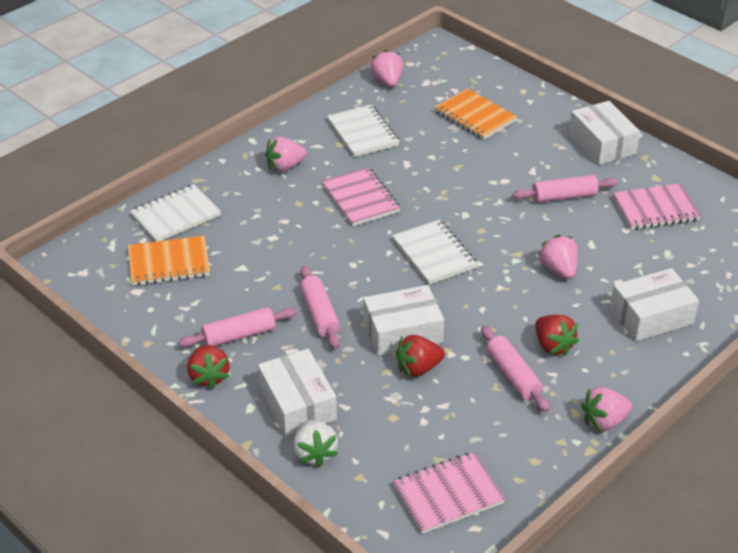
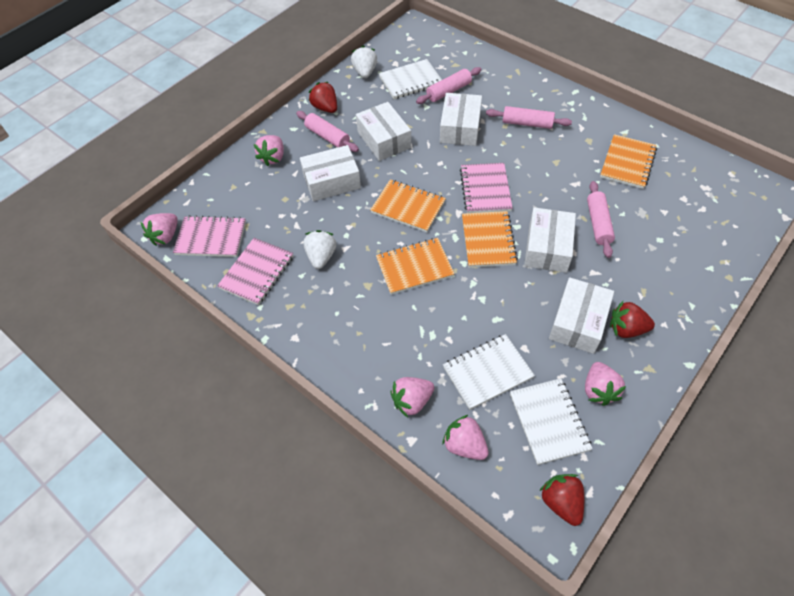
orange notebook: 2 -> 4
pink strawberry: 4 -> 5
white box: 4 -> 5
white strawberry: 1 -> 2

